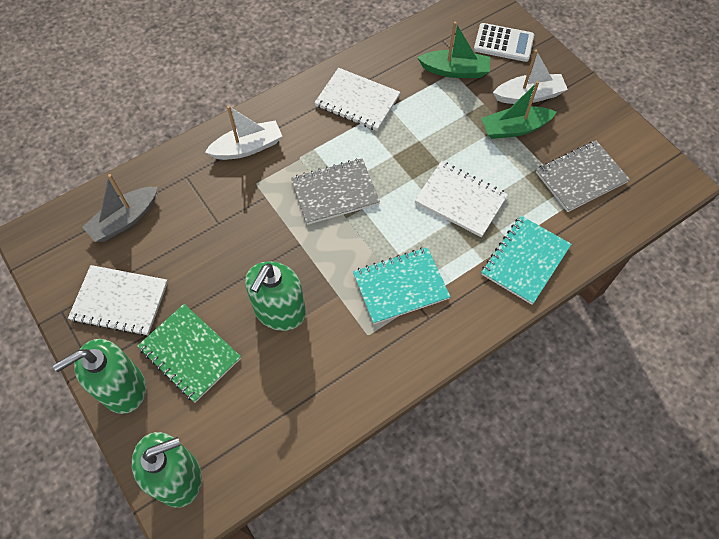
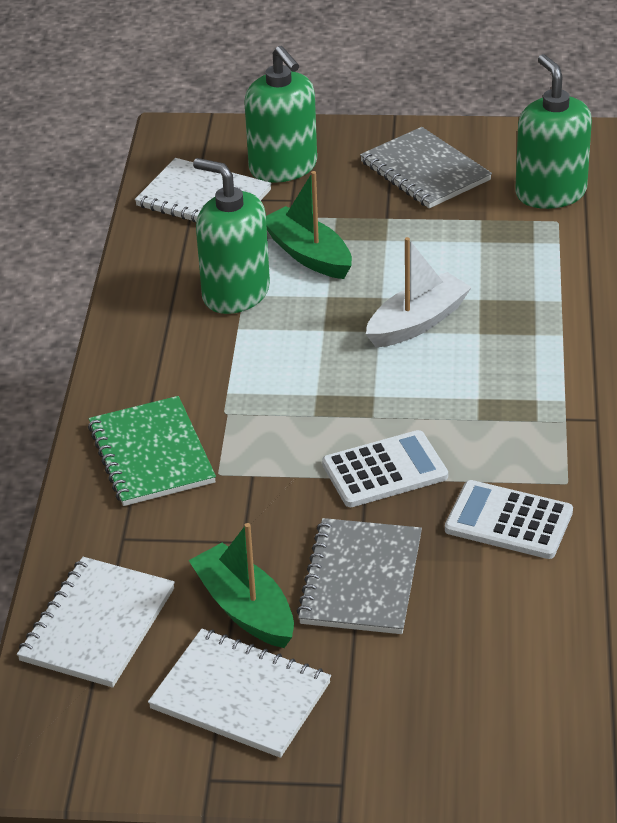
grey boat: 1 -> 0
turquoise notebook: 2 -> 0
white boat: 2 -> 1
white calculator: 1 -> 2

